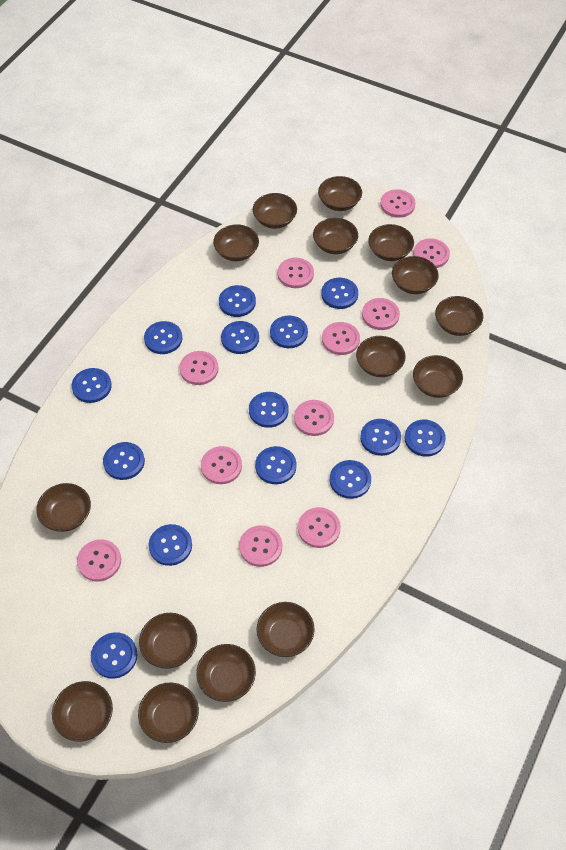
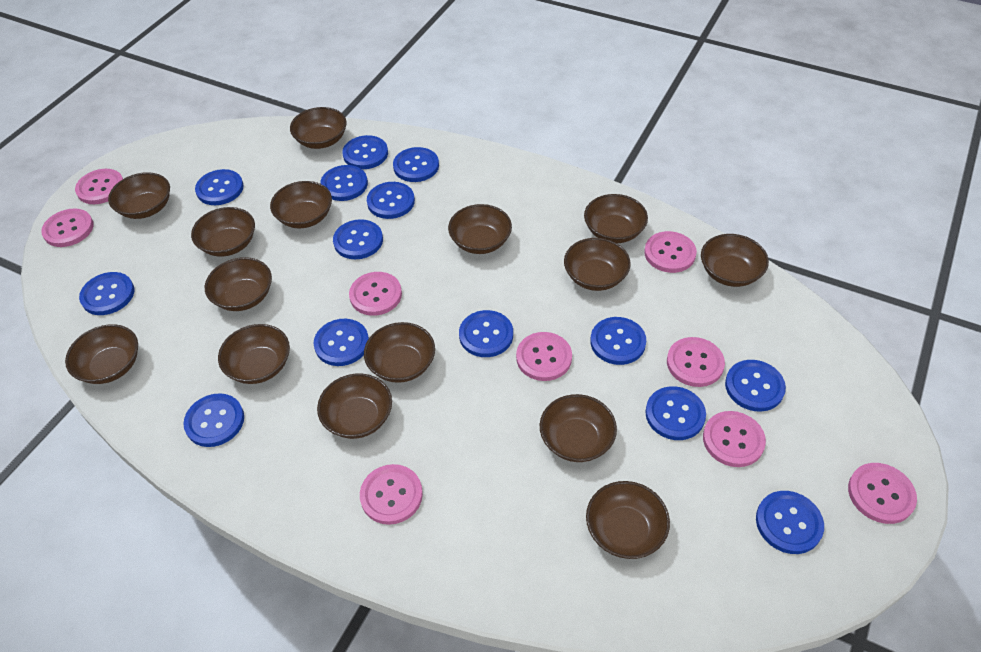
pink button: 11 -> 9

